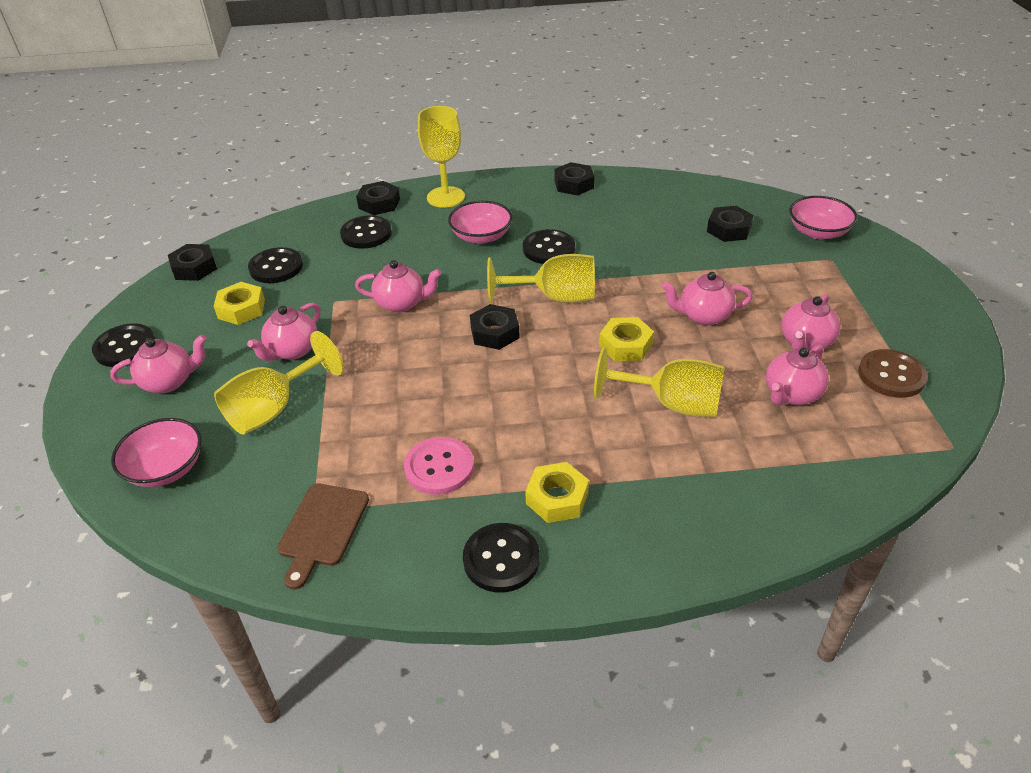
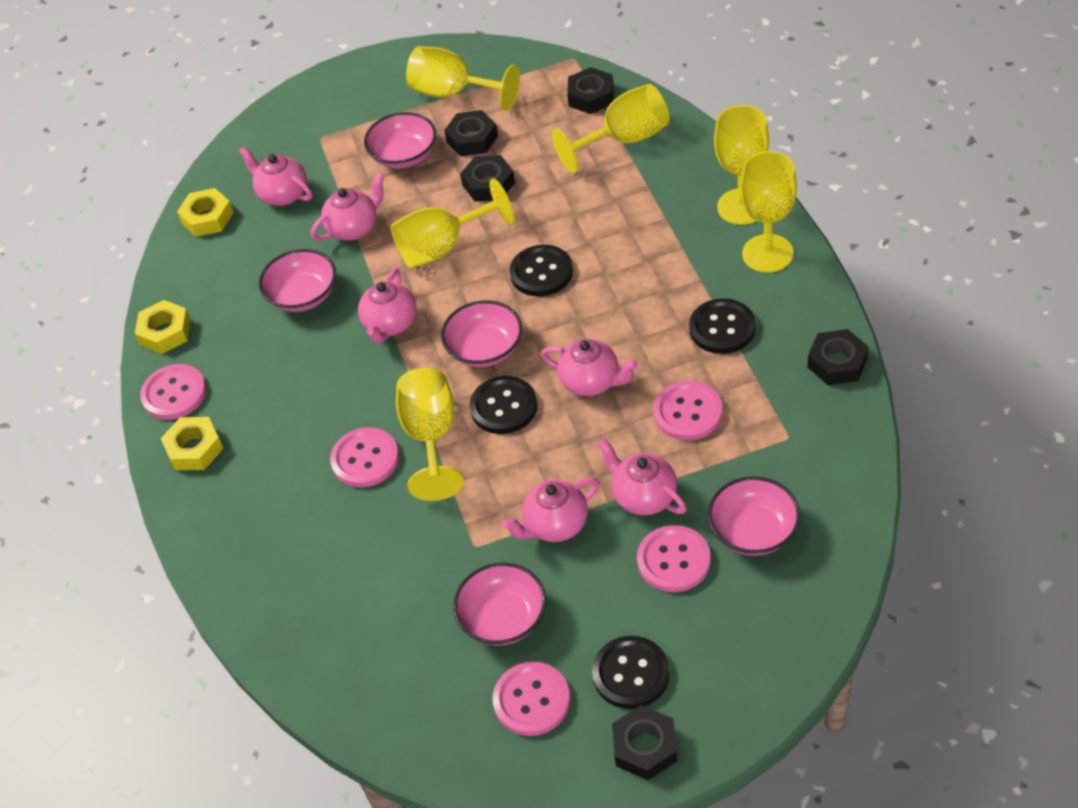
black button: 5 -> 4
brown button: 1 -> 0
brown cutting board: 1 -> 0
pink bowl: 3 -> 5
pink button: 1 -> 5
yellow goblet: 4 -> 6

